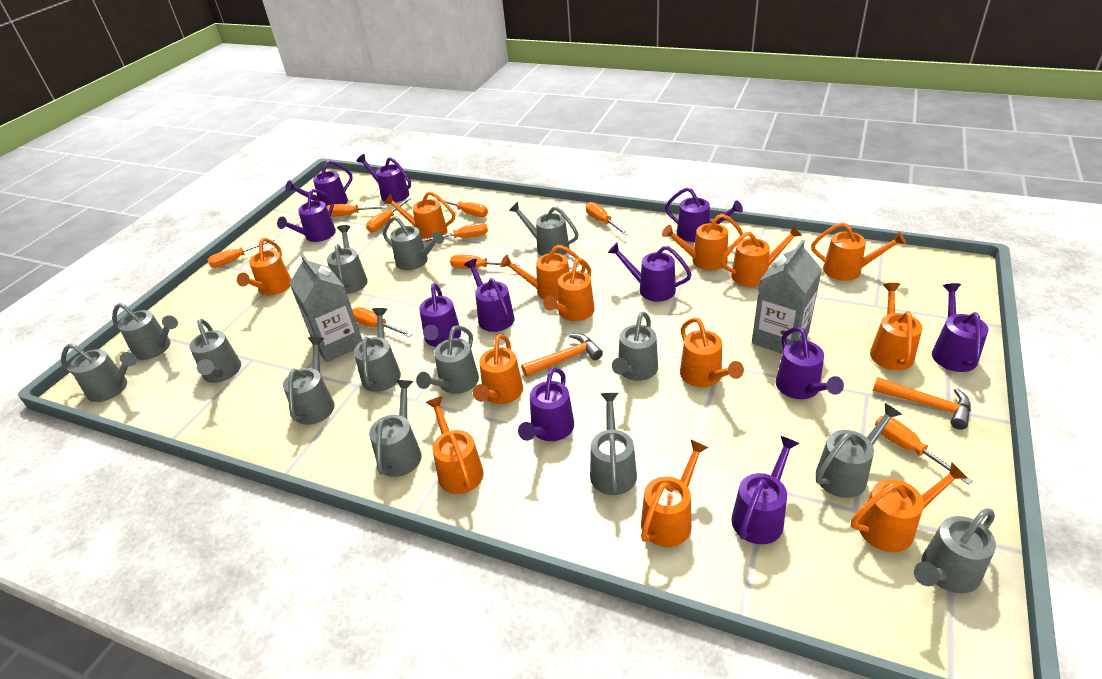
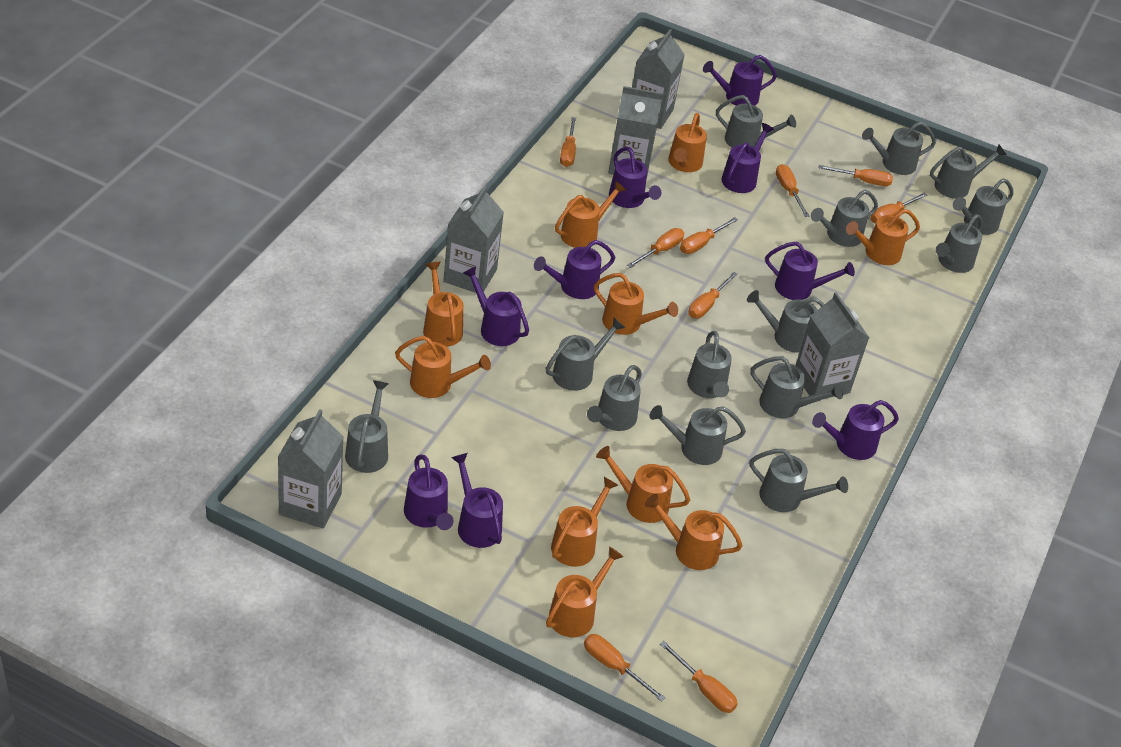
grey carton: 2 -> 5
orange hammer: 2 -> 0
orange watering can: 13 -> 10
purple watering can: 11 -> 9

